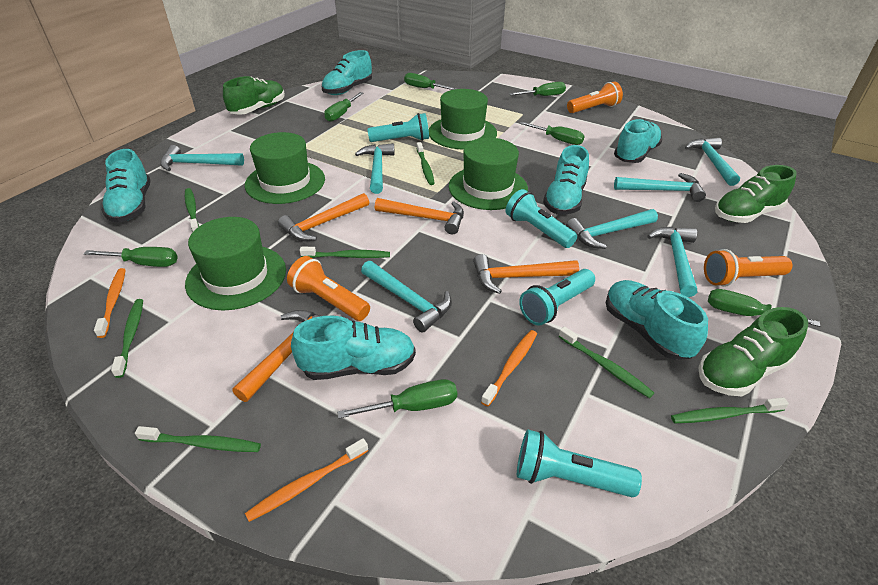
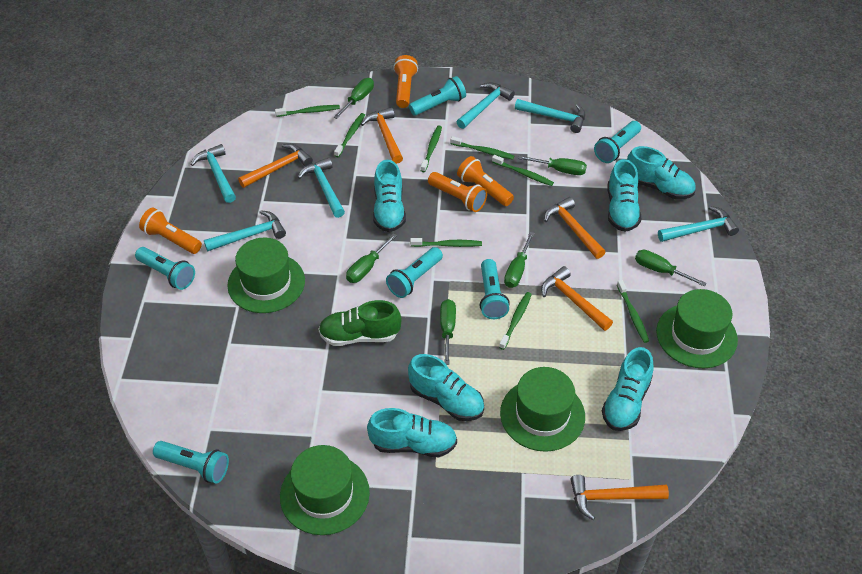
green screwdriver: 7 -> 6
green shoe: 3 -> 1
green toothbrush: 7 -> 8
orange flashlight: 3 -> 4
orange hammer: 4 -> 5
orange toothbrush: 3 -> 0
turquoise flashlight: 4 -> 6
turquoise hammer: 7 -> 6

